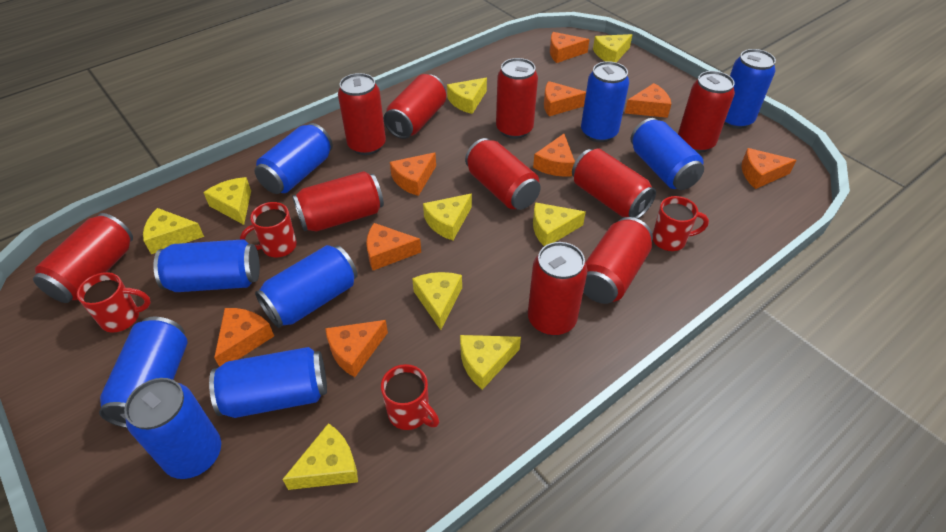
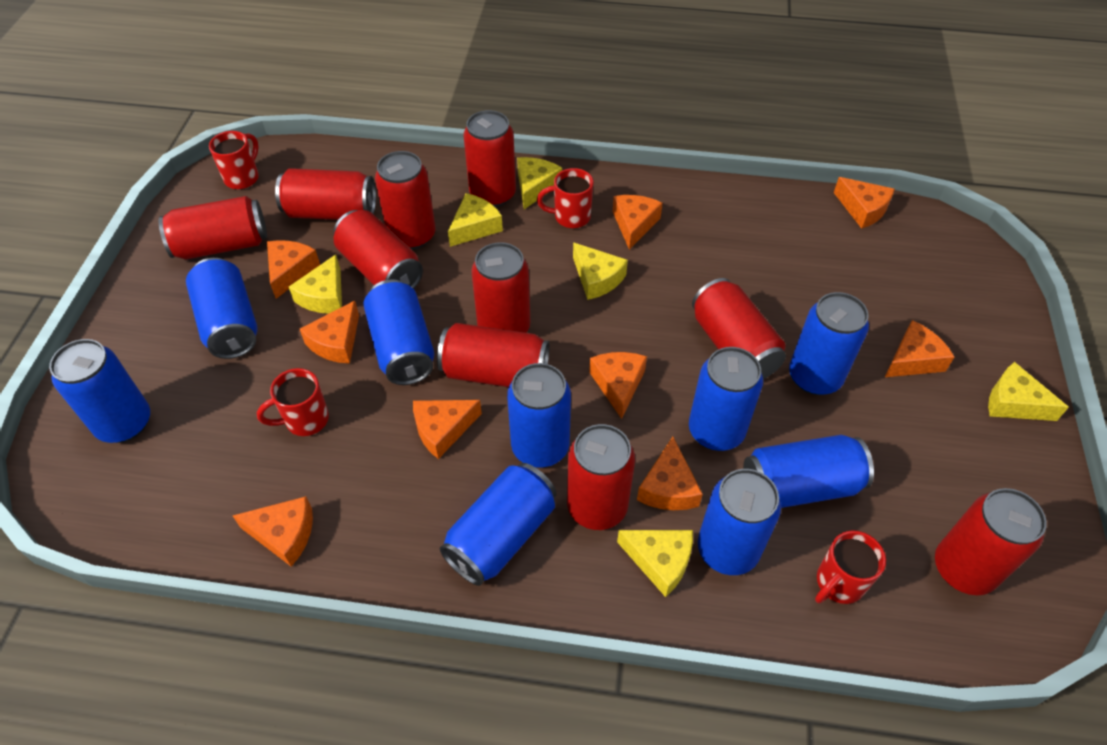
yellow cheese: 9 -> 6

